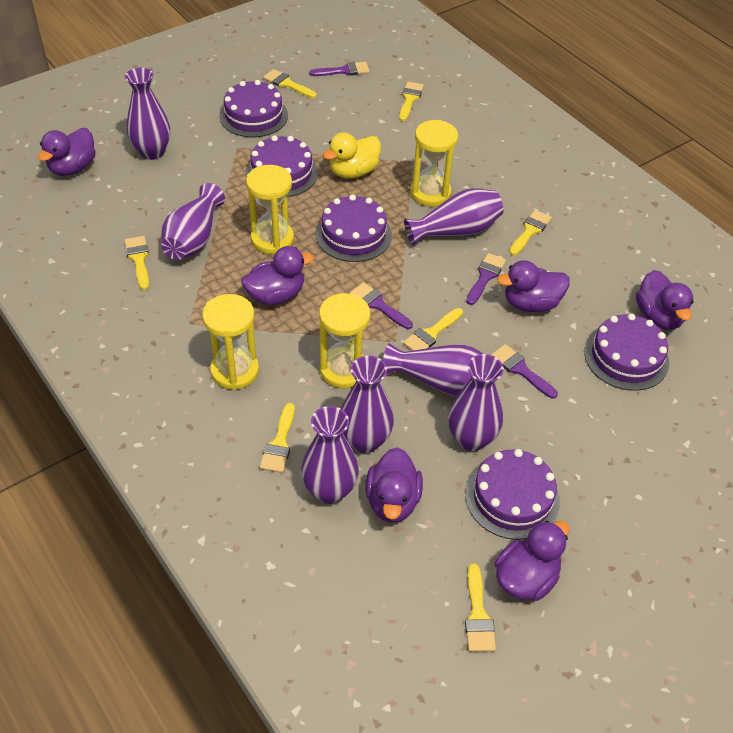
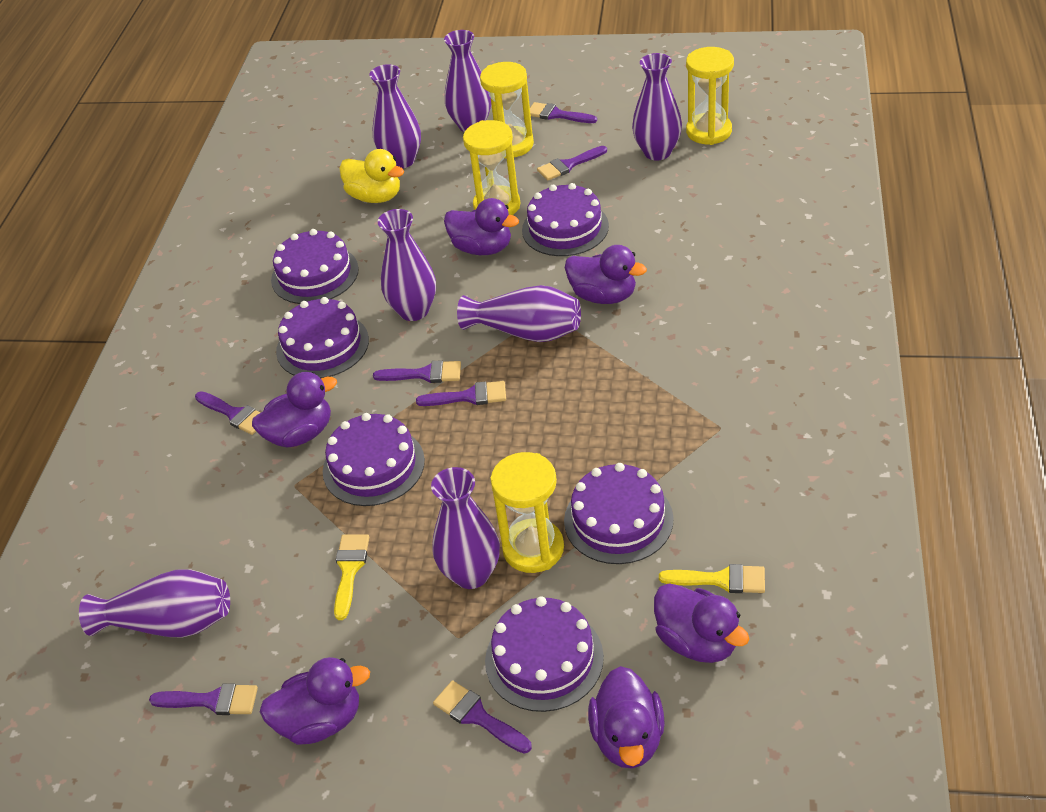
purple brush: 4 -> 7
purple cake: 5 -> 6
yellow brush: 7 -> 2

